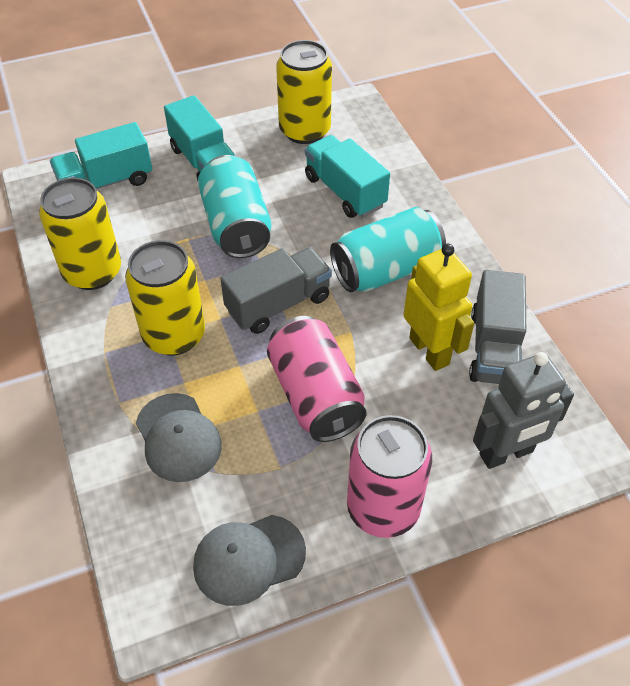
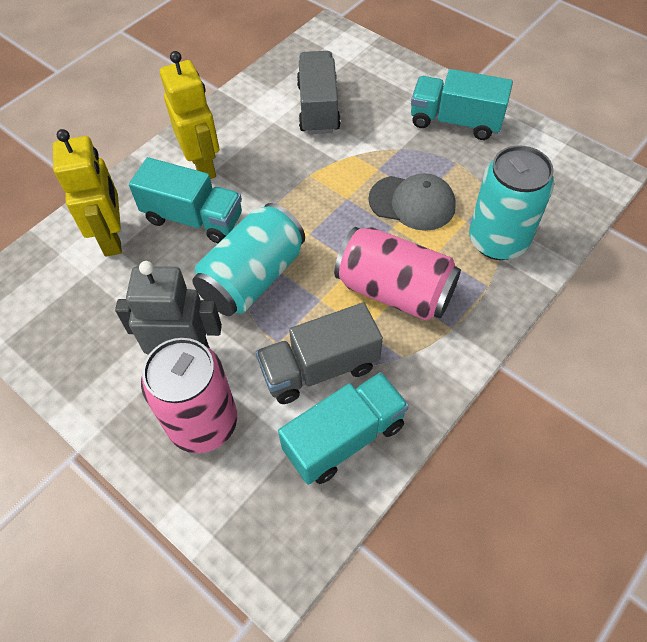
grey cap: 2 -> 1
yellow can: 3 -> 0
yellow robot: 1 -> 2

